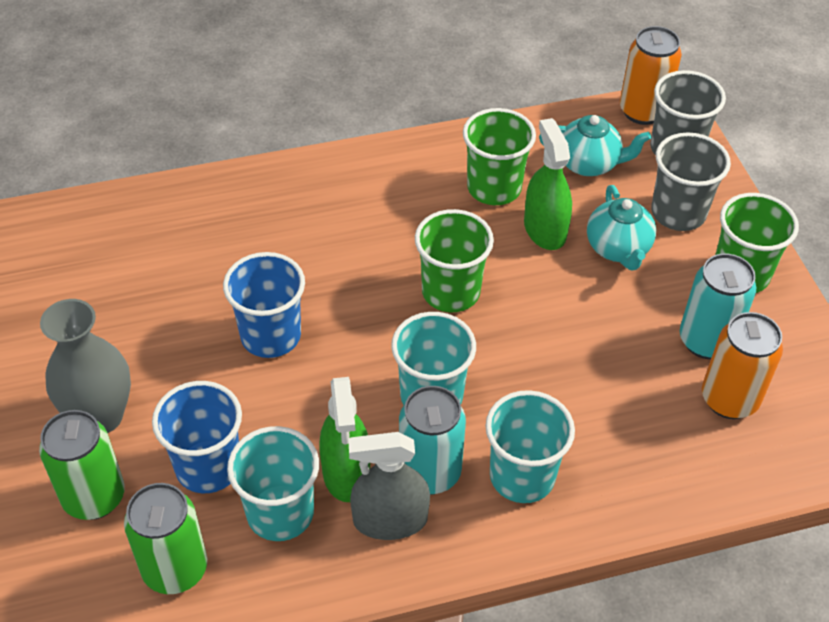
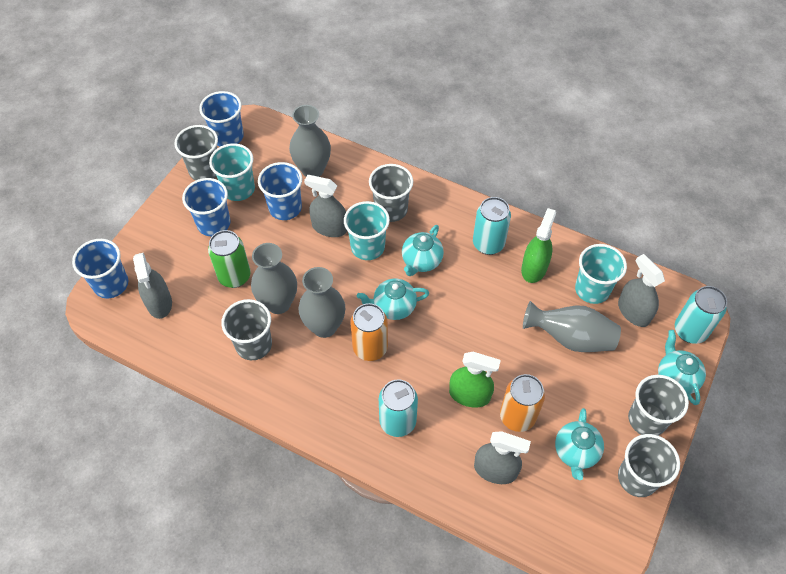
blue cup: 2 -> 4
green can: 2 -> 1
green cup: 3 -> 0
grey cup: 2 -> 5
grey spray bottle: 1 -> 4
grey vase: 1 -> 4
turquoise can: 2 -> 3
turquoise teapot: 2 -> 4

